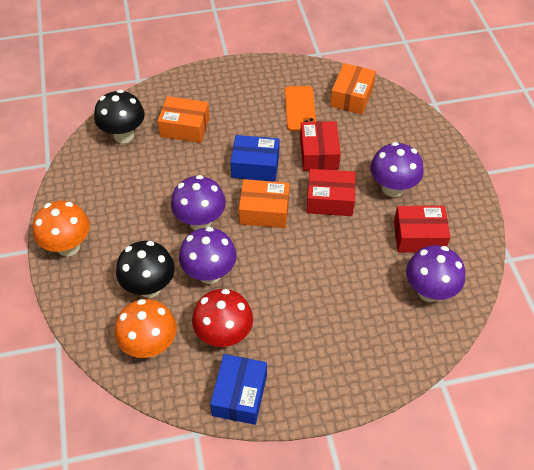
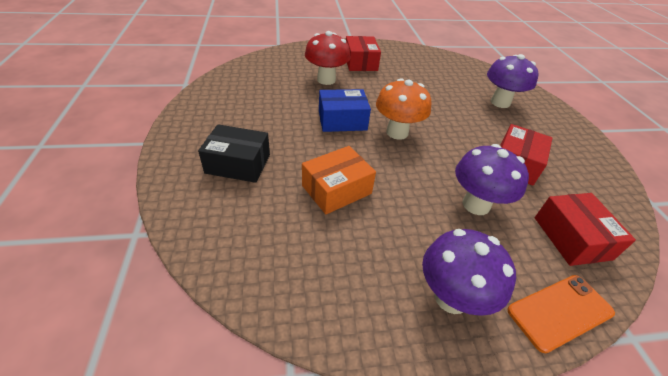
black box: 0 -> 1
black mushroom: 2 -> 0
blue box: 2 -> 1
orange box: 3 -> 1
orange mushroom: 2 -> 1
purple mushroom: 4 -> 3

